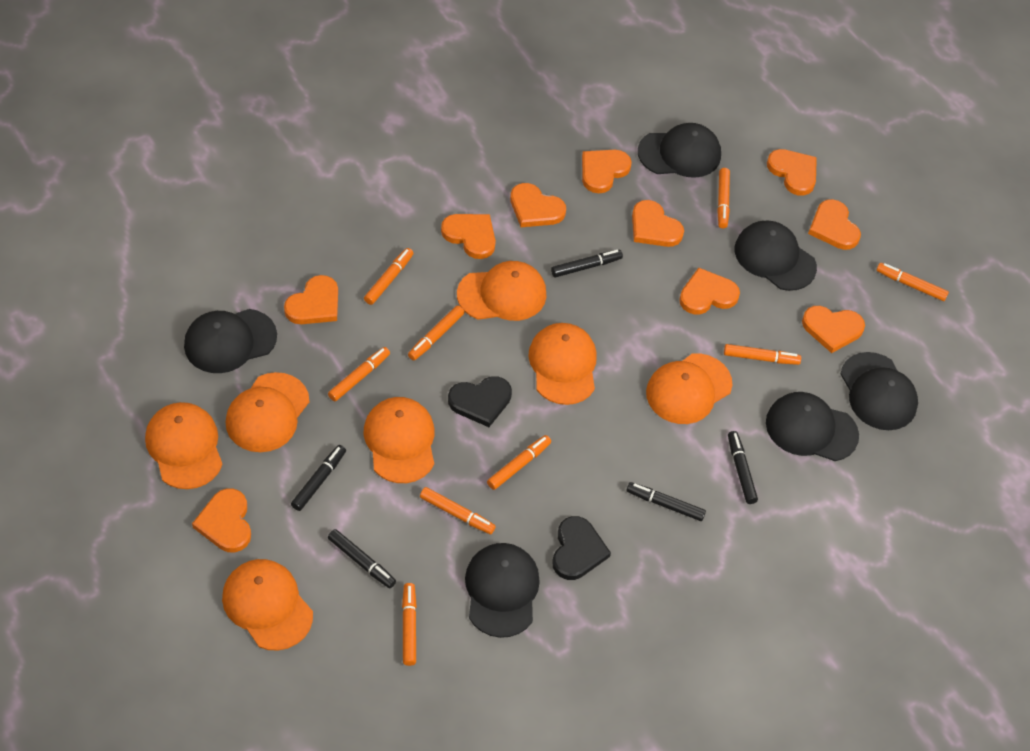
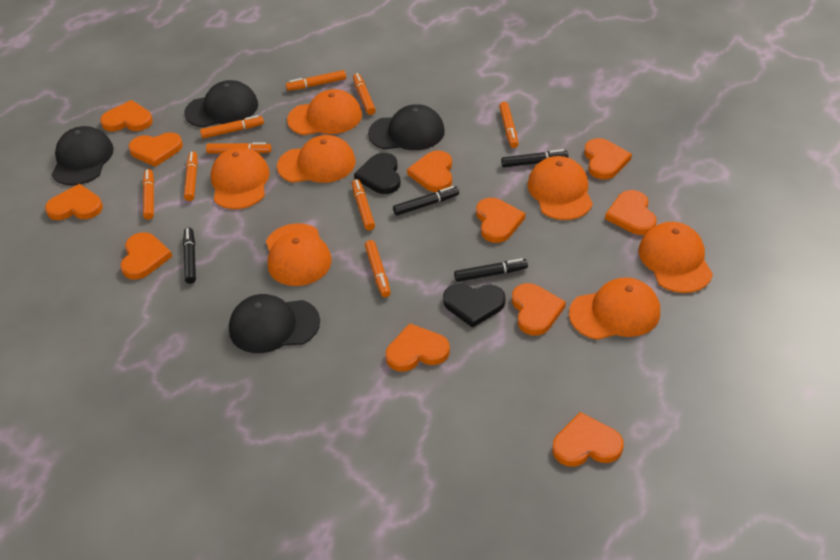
black cap: 6 -> 4
black marker: 5 -> 4
orange heart: 10 -> 11

